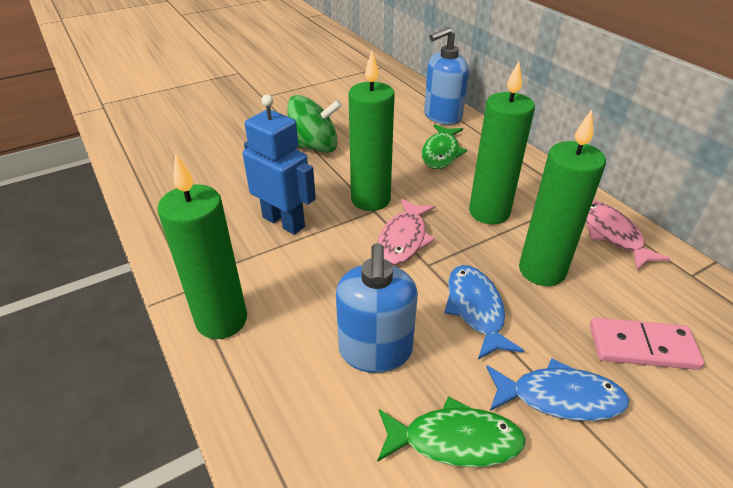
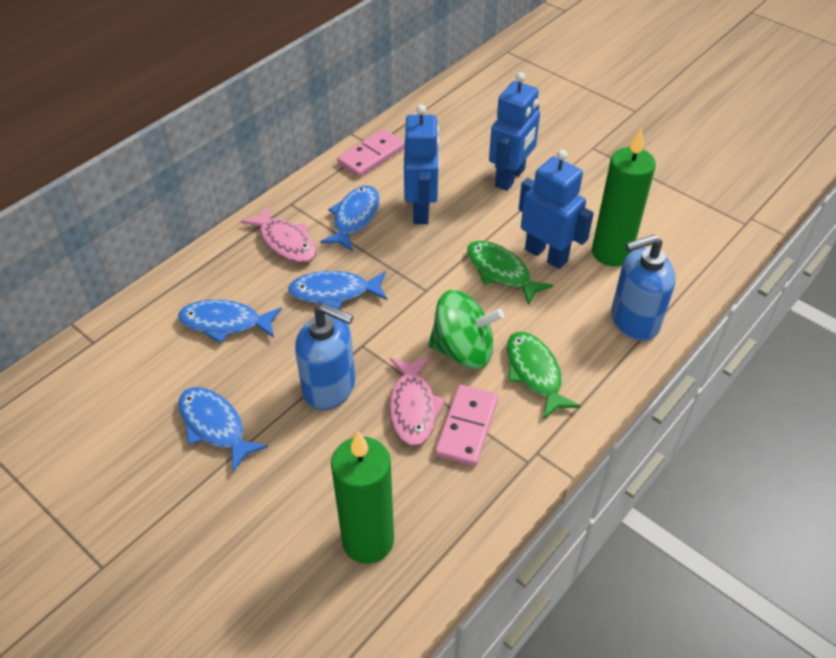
blue fish: 2 -> 4
blue robot: 1 -> 3
green candle: 4 -> 2
pink domino: 1 -> 2

